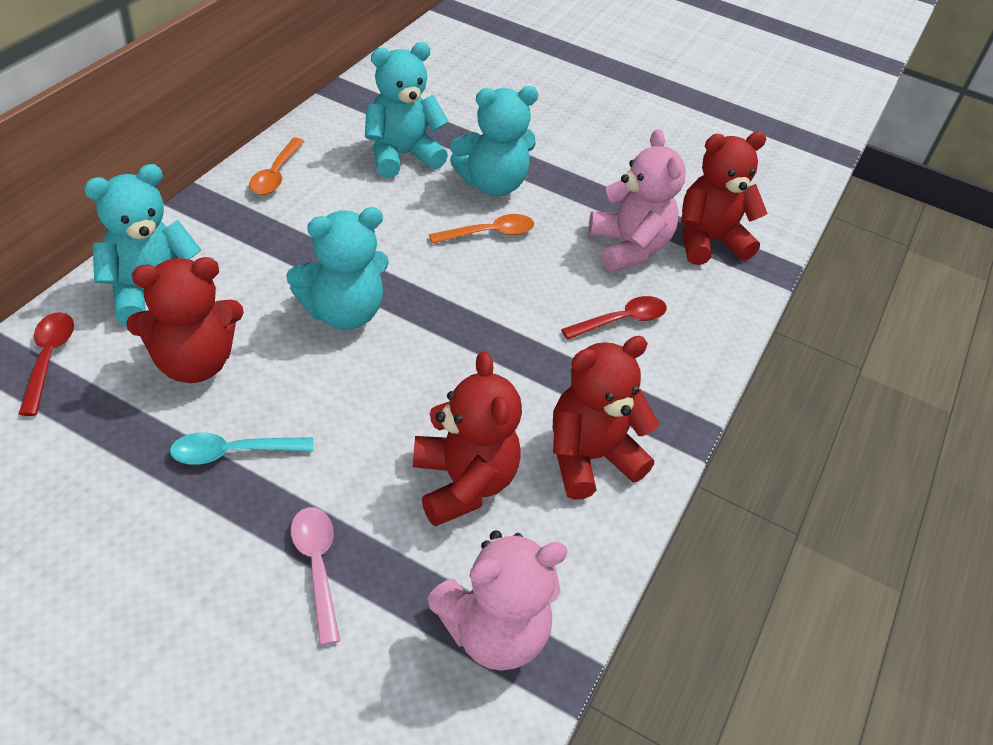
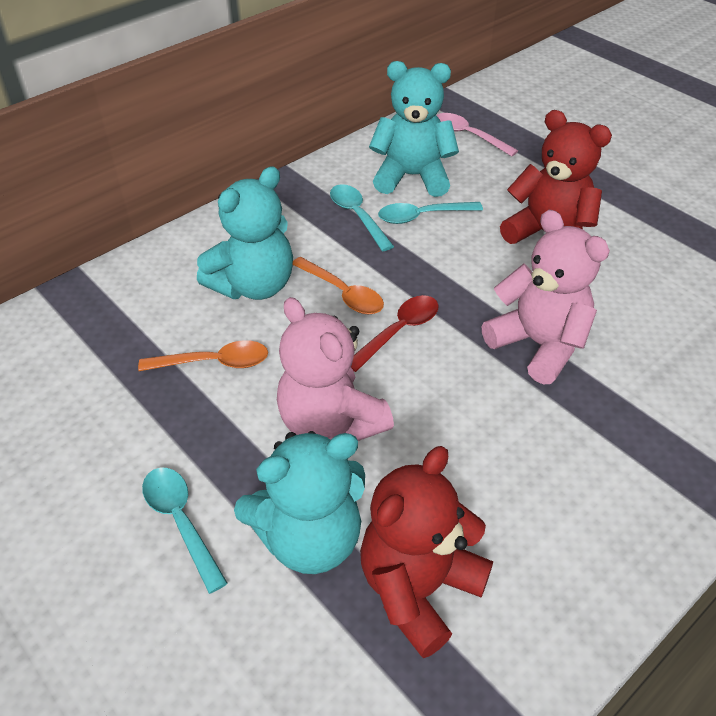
red spoon: 2 -> 1
red teddy bear: 4 -> 2
turquoise spoon: 1 -> 3
turquoise teddy bear: 4 -> 3

